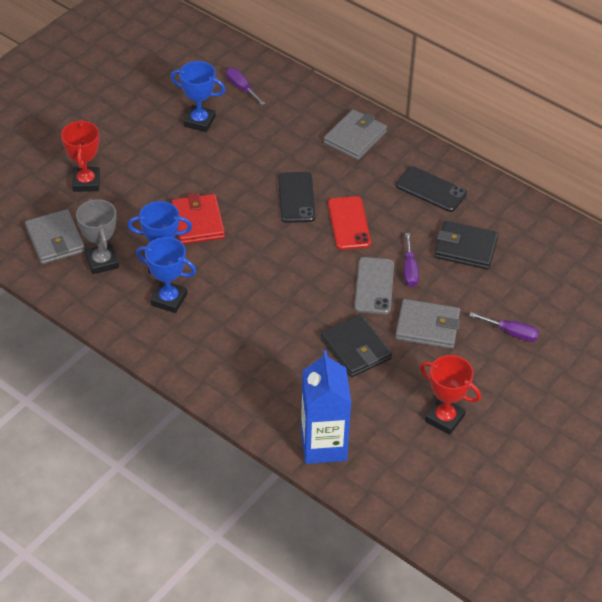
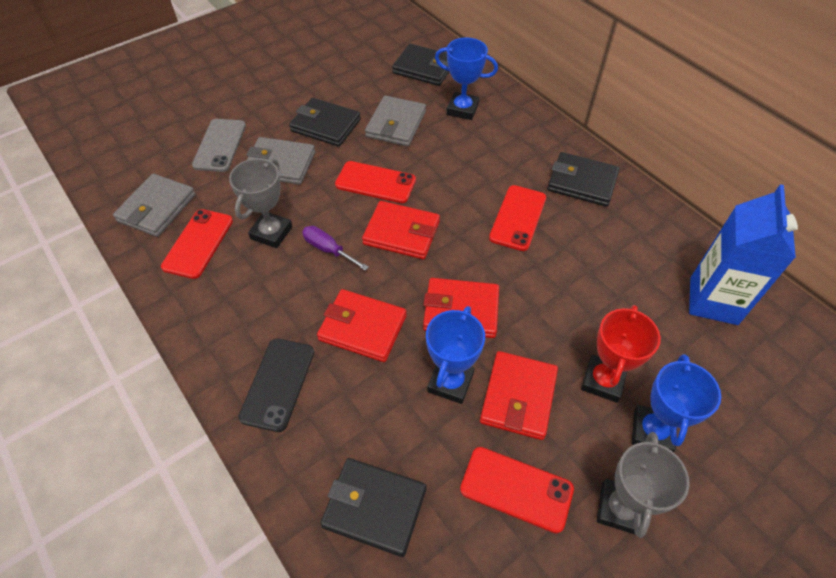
black phone: 2 -> 1
black wallet: 2 -> 4
grey trophy: 1 -> 2
purple screwdriver: 3 -> 1
red phone: 1 -> 4
red trophy: 2 -> 1
red wallet: 1 -> 4

